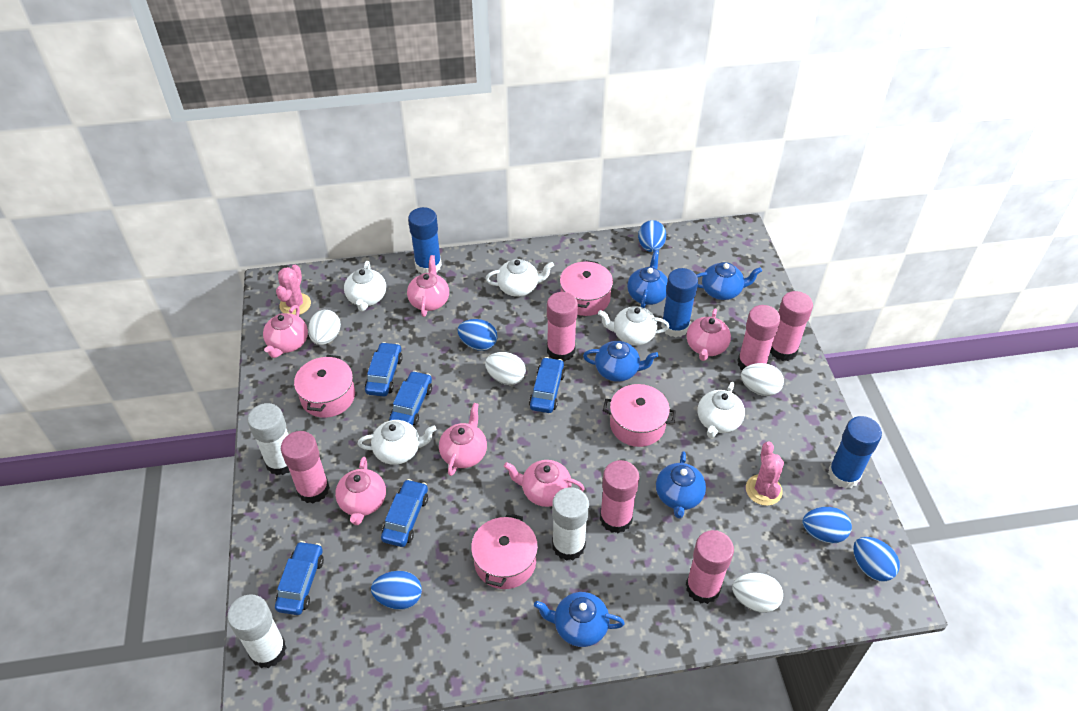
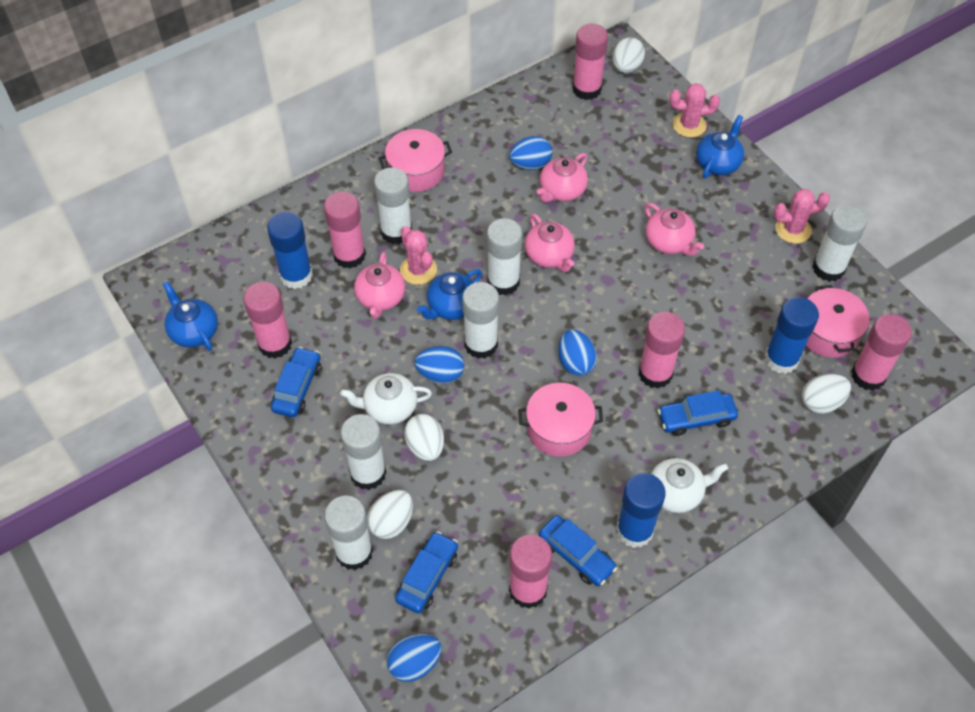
blue car: 5 -> 4
blue egg: 5 -> 4
blue teapot: 5 -> 3
pink cactus: 2 -> 3
pink pot: 4 -> 3
pink teapot: 6 -> 4
white glue stick: 3 -> 6
white teapot: 5 -> 2

